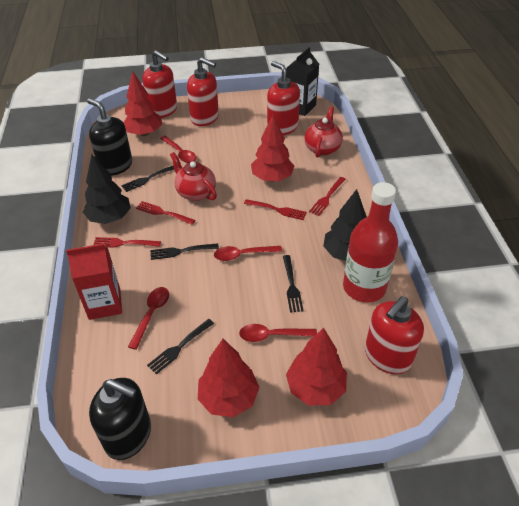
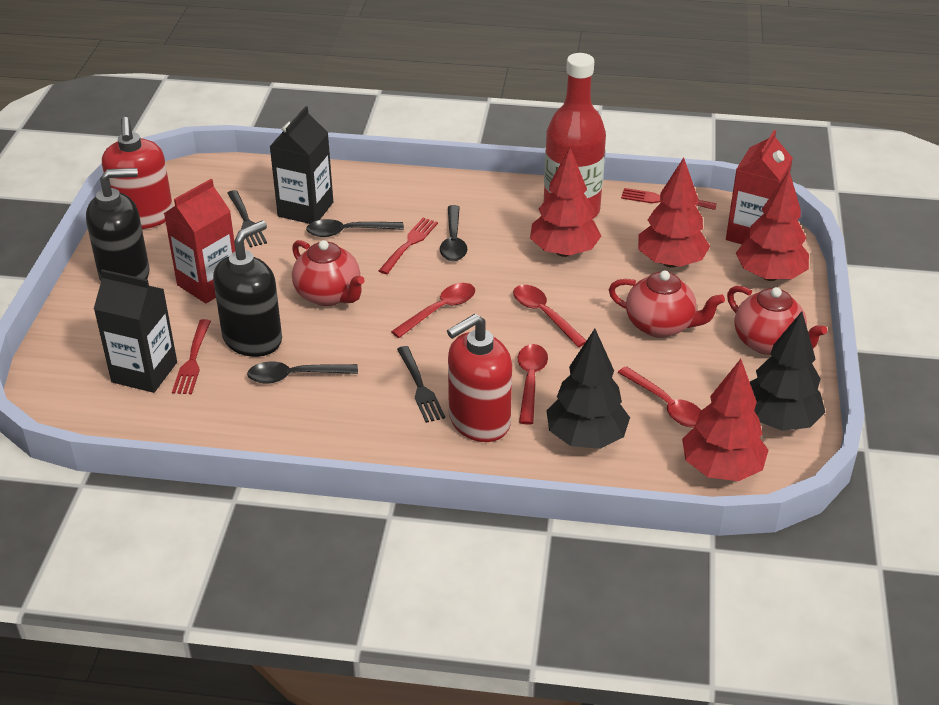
black carton: 1 -> 2
black fork: 4 -> 2
black spoon: 0 -> 3
red carton: 1 -> 2
red fork: 4 -> 3
red soap dispenser: 4 -> 2
red teapot: 2 -> 3

